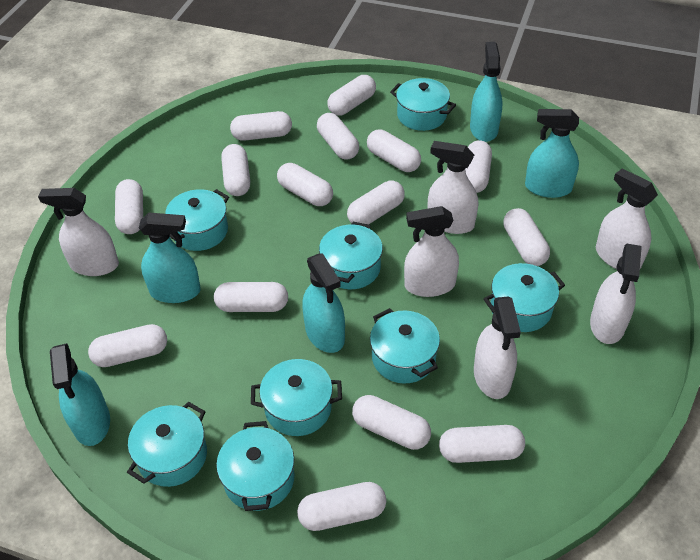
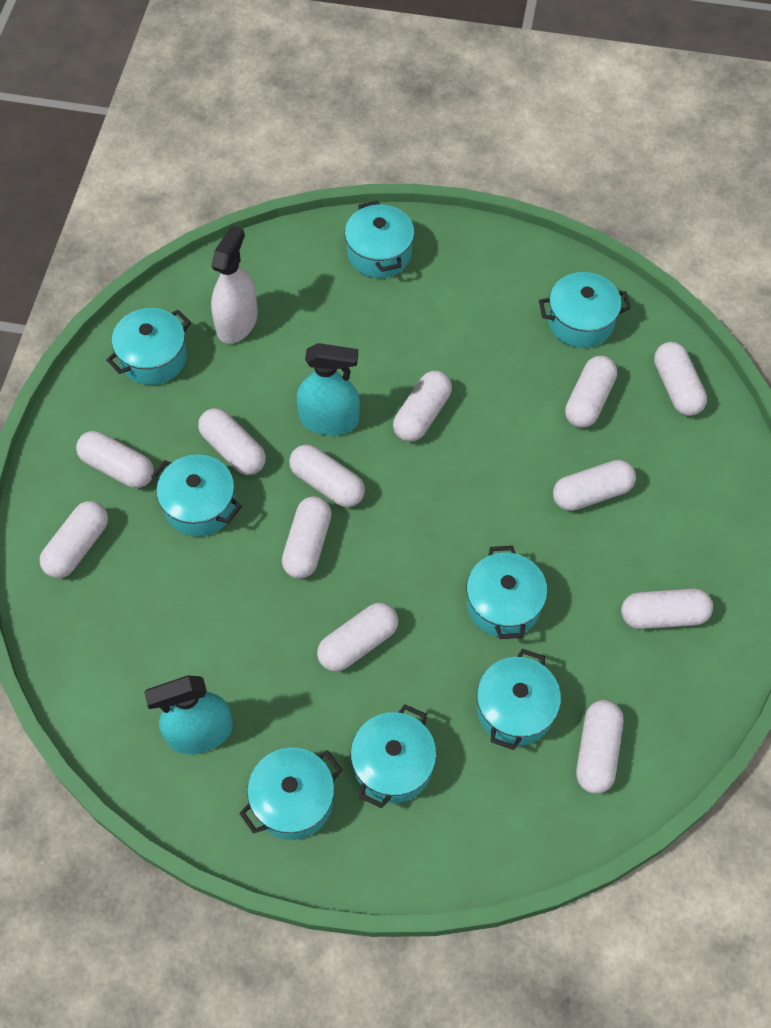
turquoise spray bottle: 5 -> 2
white capsule: 15 -> 12
white spray bottle: 6 -> 1

